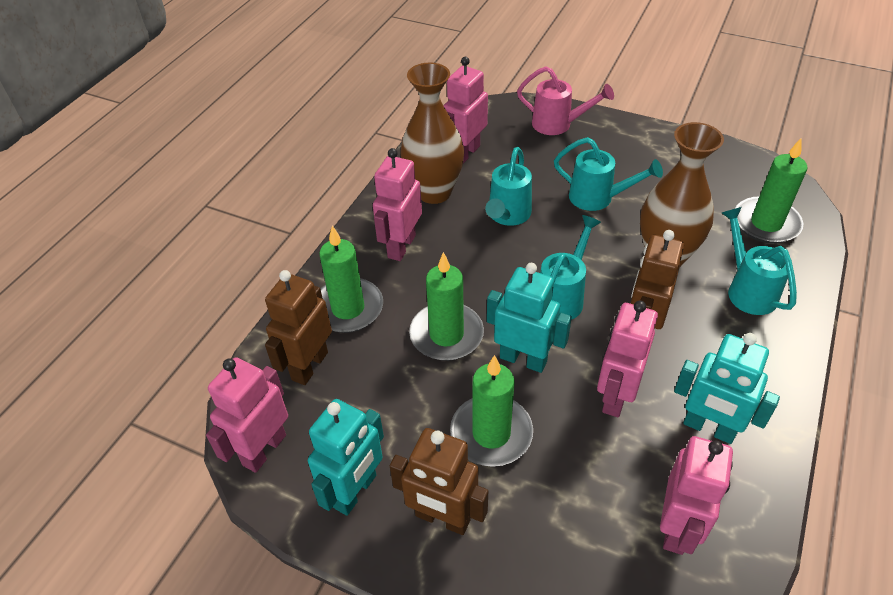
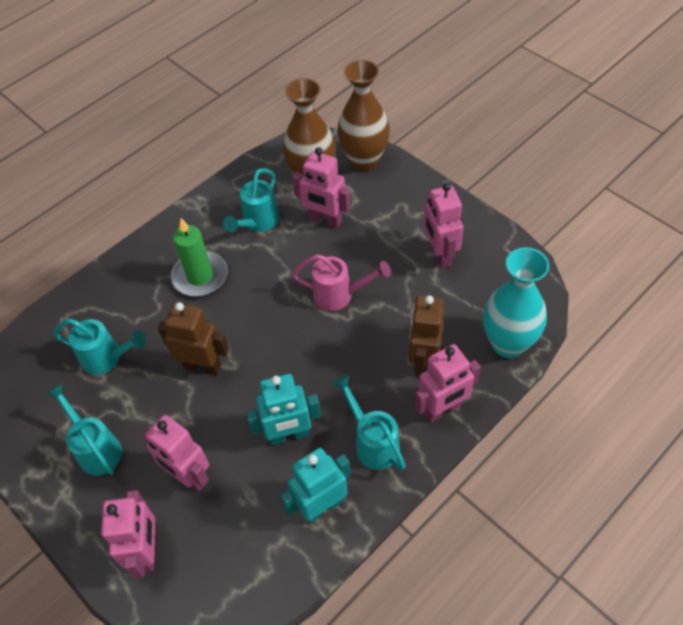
brown robot: 3 -> 2
green candle: 4 -> 1
turquoise robot: 3 -> 2
turquoise vase: 0 -> 1

